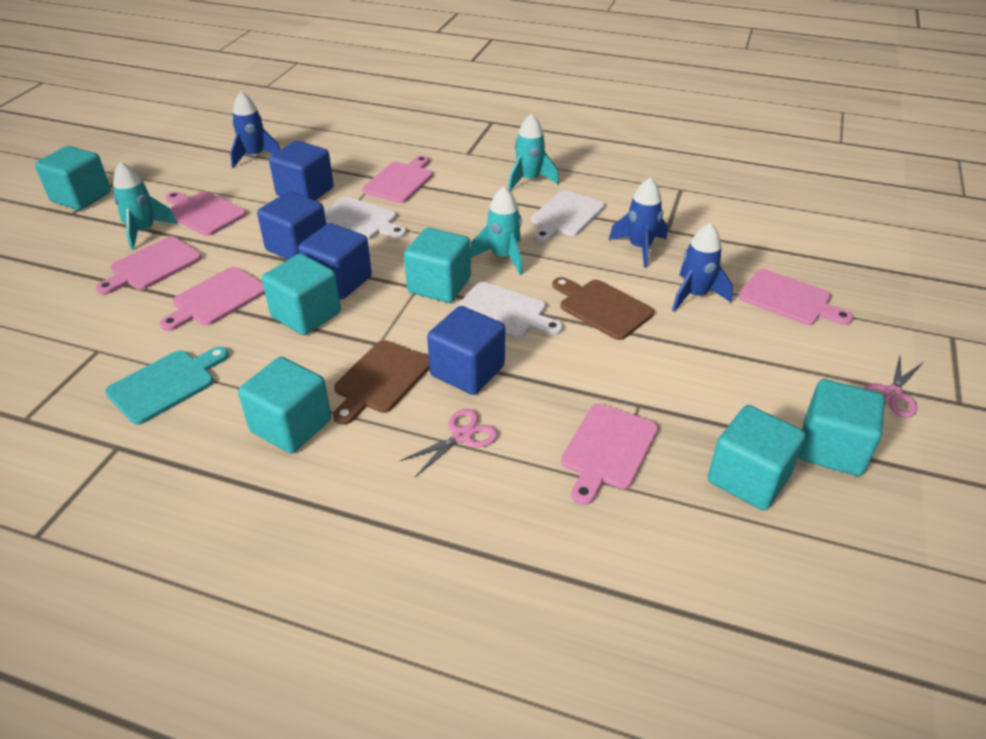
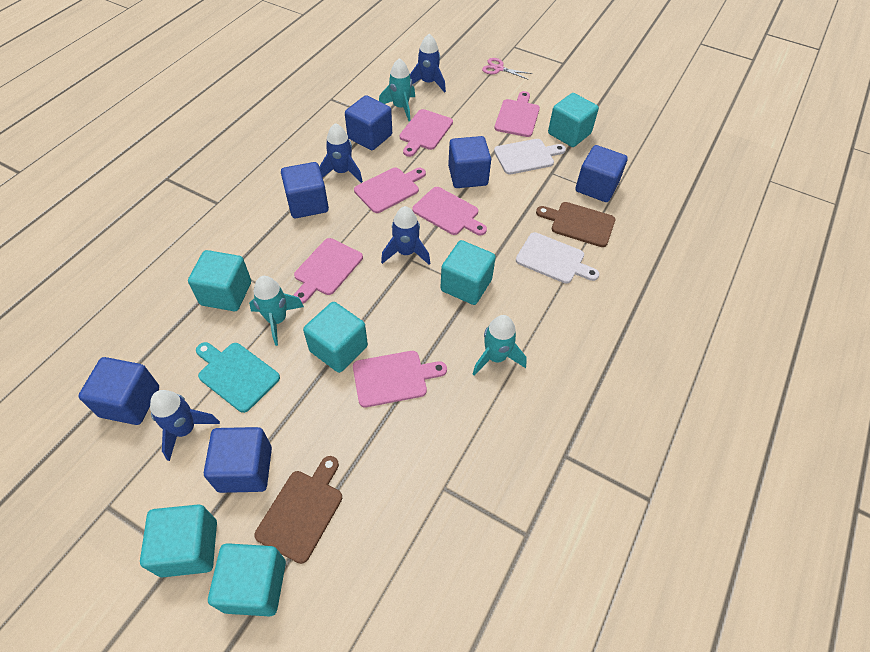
blue cube: 4 -> 6
blue rocket: 3 -> 4
pink scissors: 2 -> 1
white cutting board: 3 -> 2

